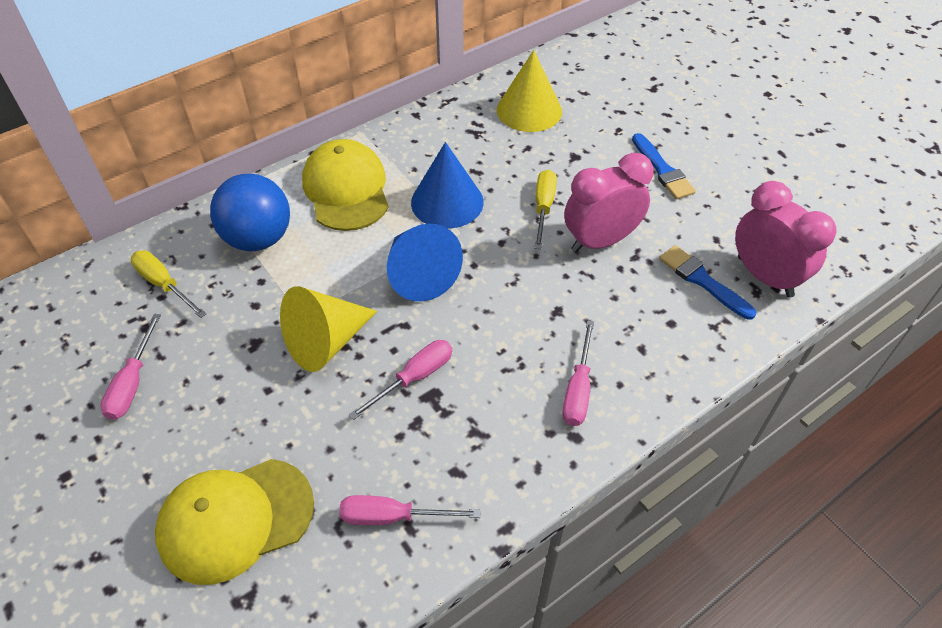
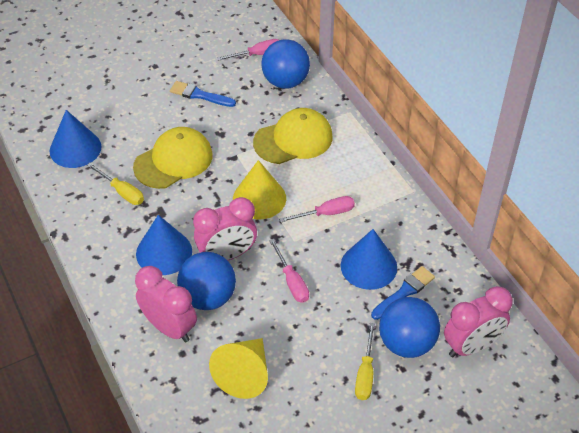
blue ball: 1 -> 3
blue cone: 2 -> 3
pink clock: 2 -> 3
pink screwdriver: 4 -> 3

